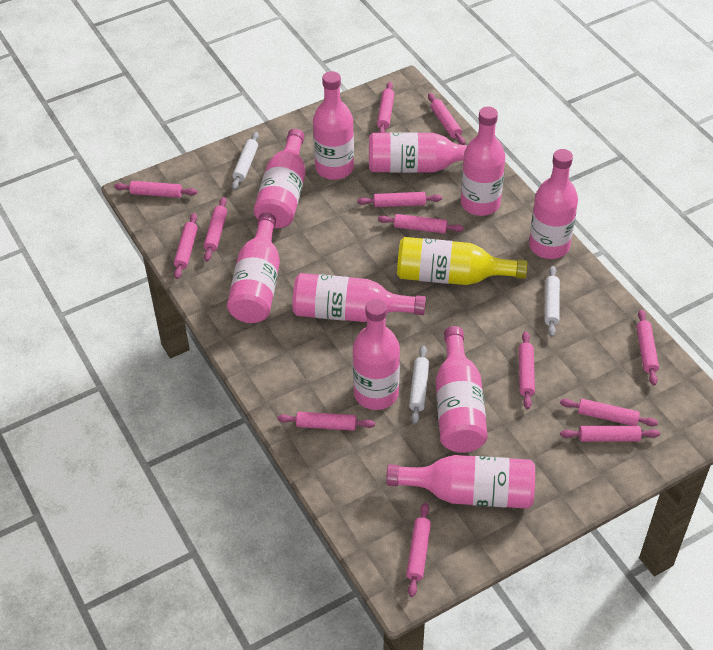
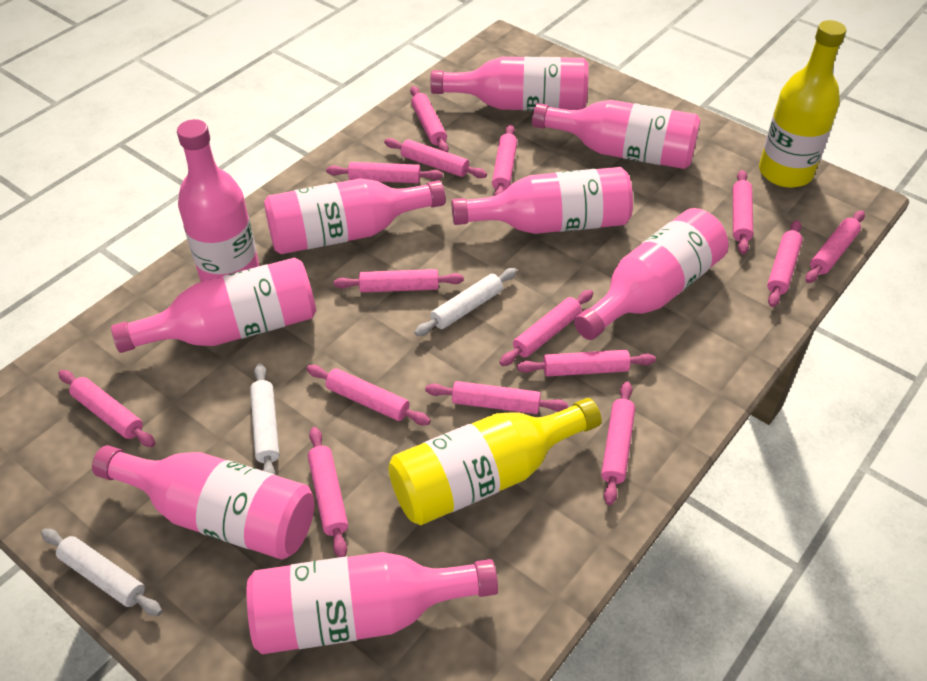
pink bottle: 10 -> 9
pink rolling pin: 13 -> 15
yellow bottle: 1 -> 2

